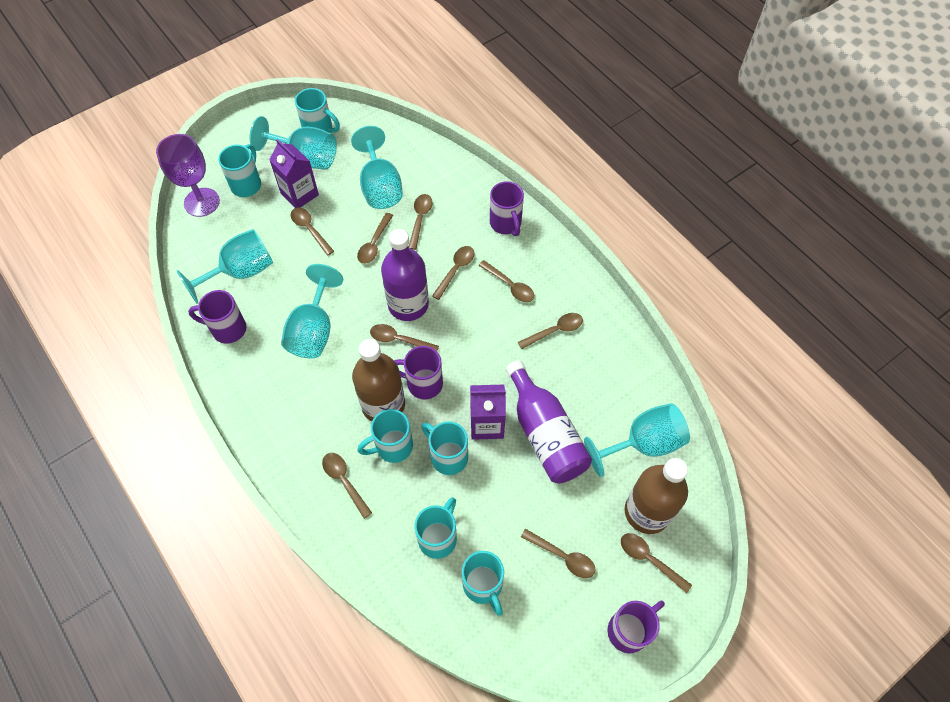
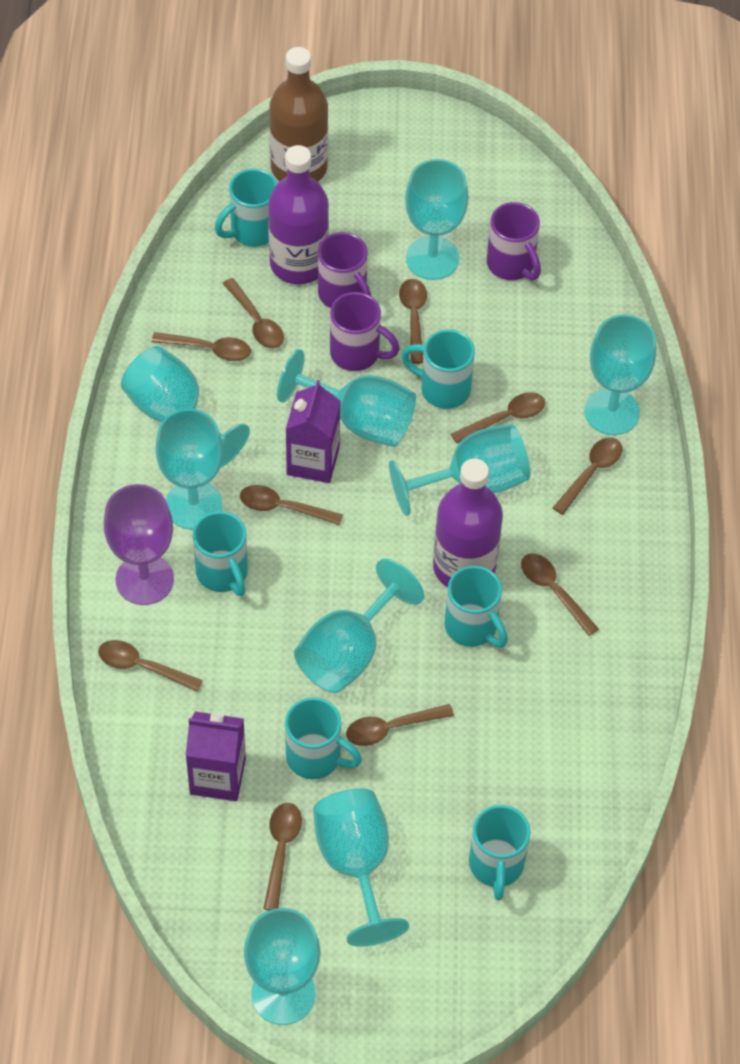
brown bottle: 2 -> 1
purple mug: 4 -> 3
turquoise goblet: 5 -> 9

